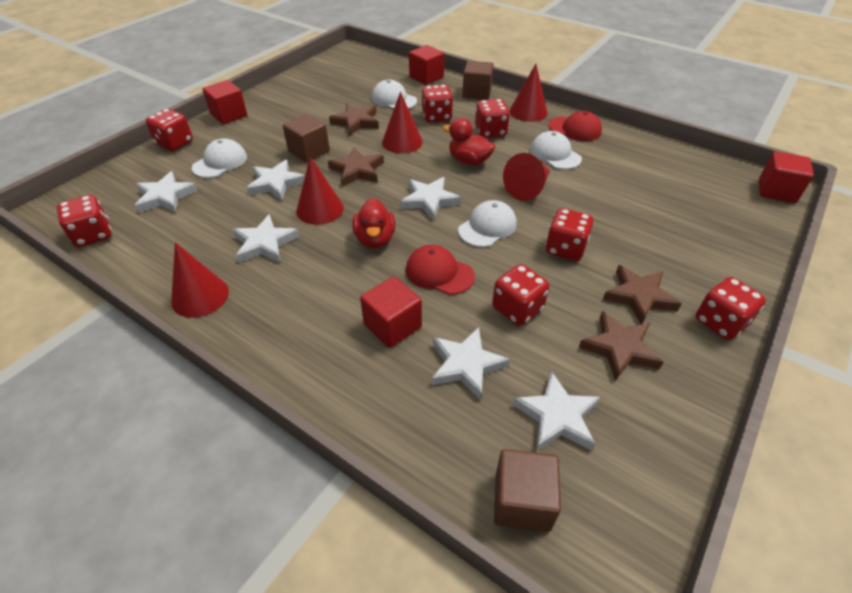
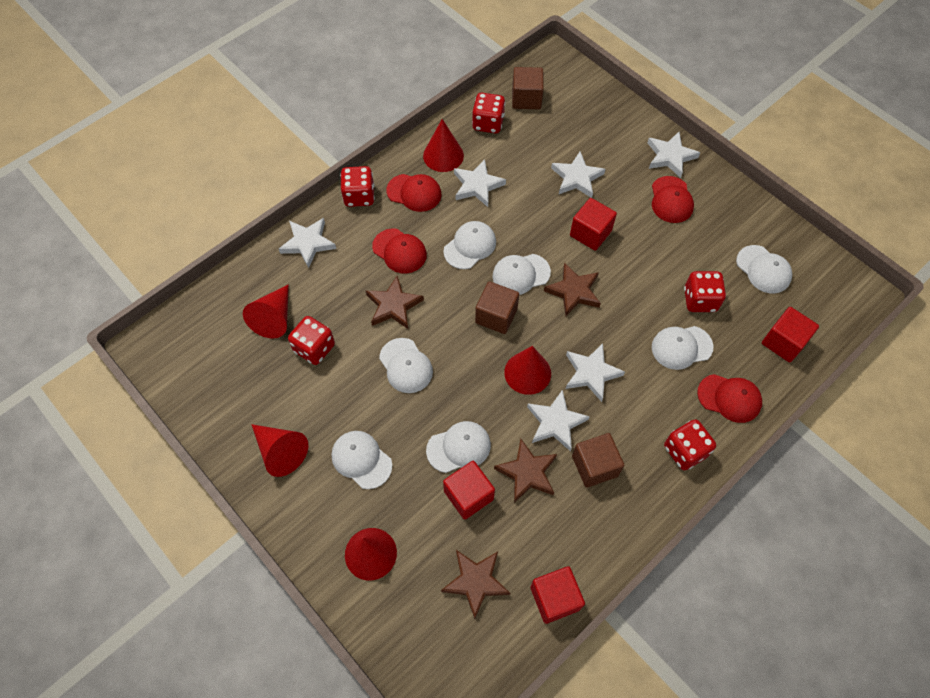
red cap: 2 -> 4
red dice: 7 -> 5
red duck: 2 -> 0
white cap: 4 -> 7

